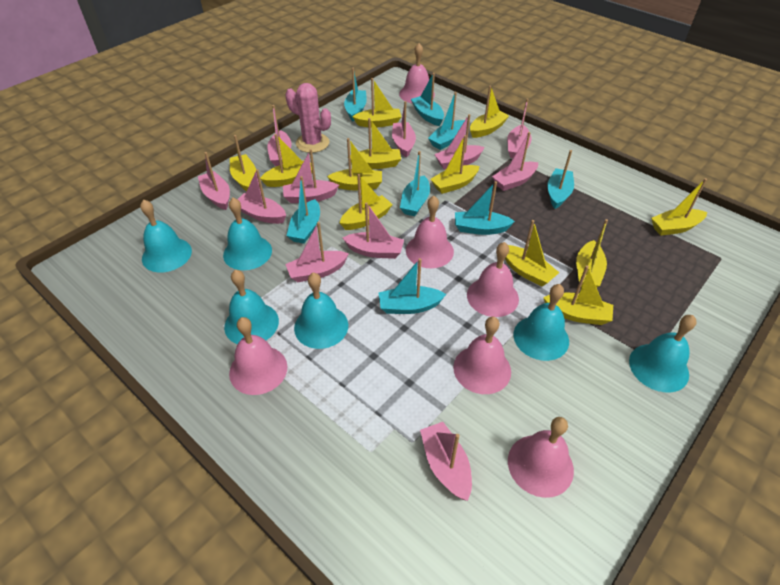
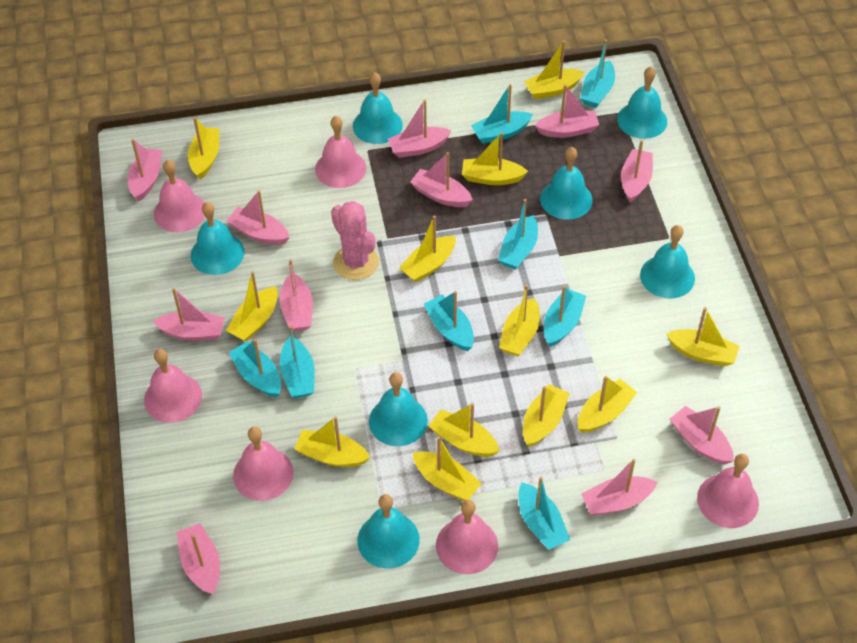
turquoise bell: 6 -> 7

